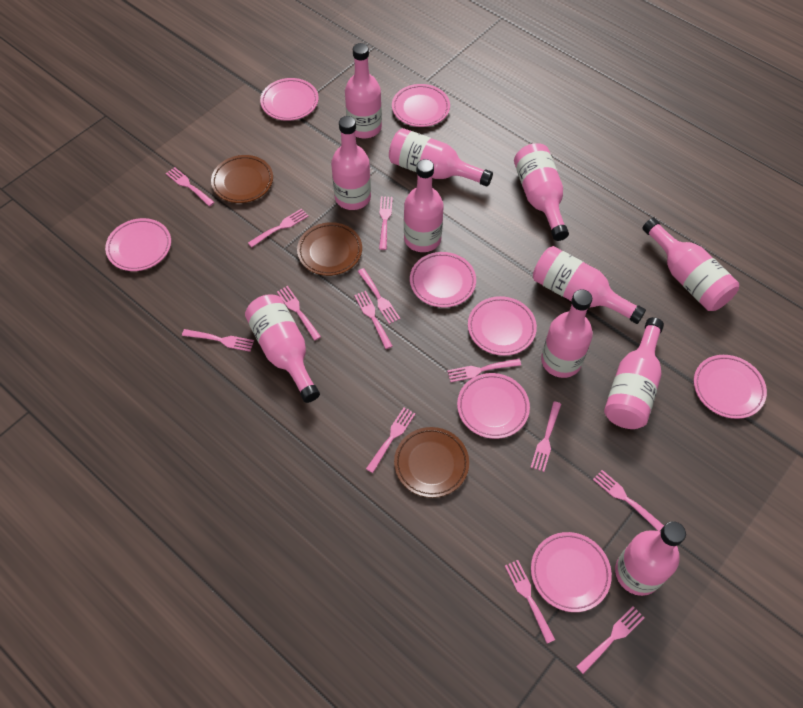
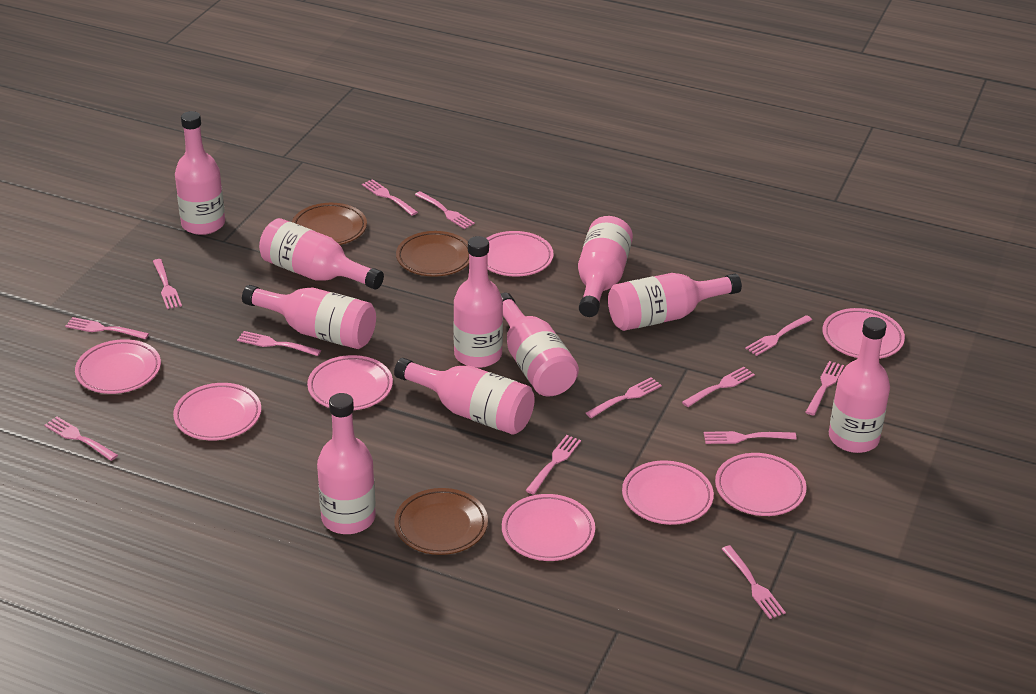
pink bottle: 11 -> 10

